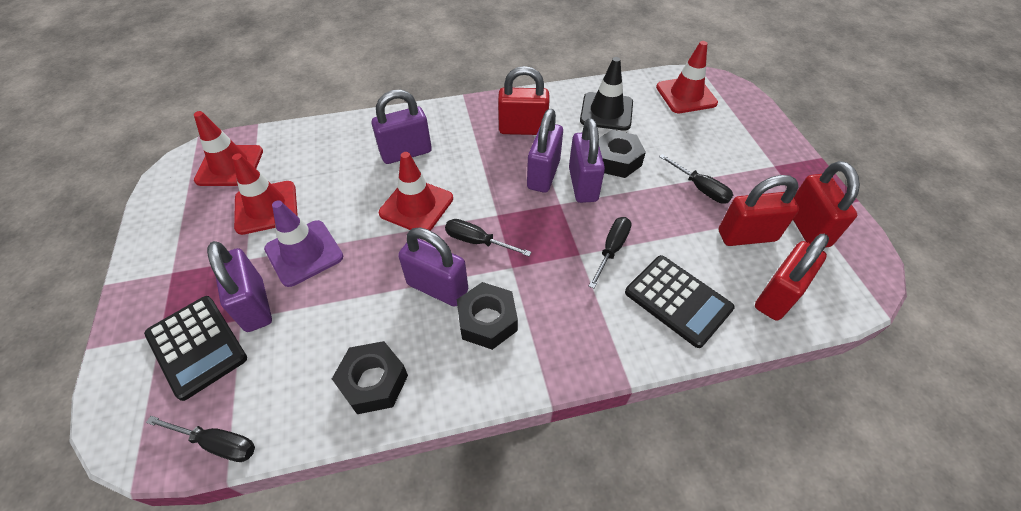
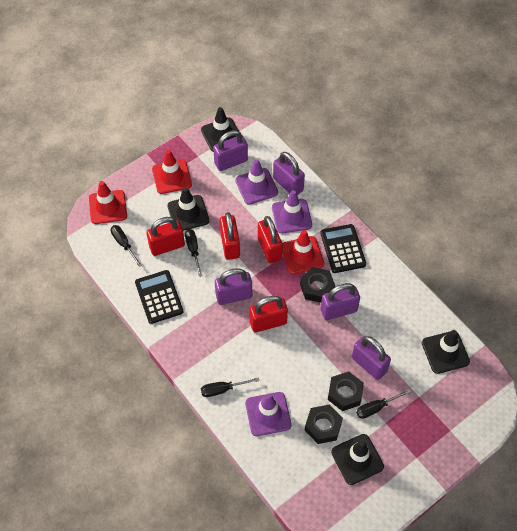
black traffic cone: 1 -> 4
purple traffic cone: 1 -> 3
red traffic cone: 4 -> 3

